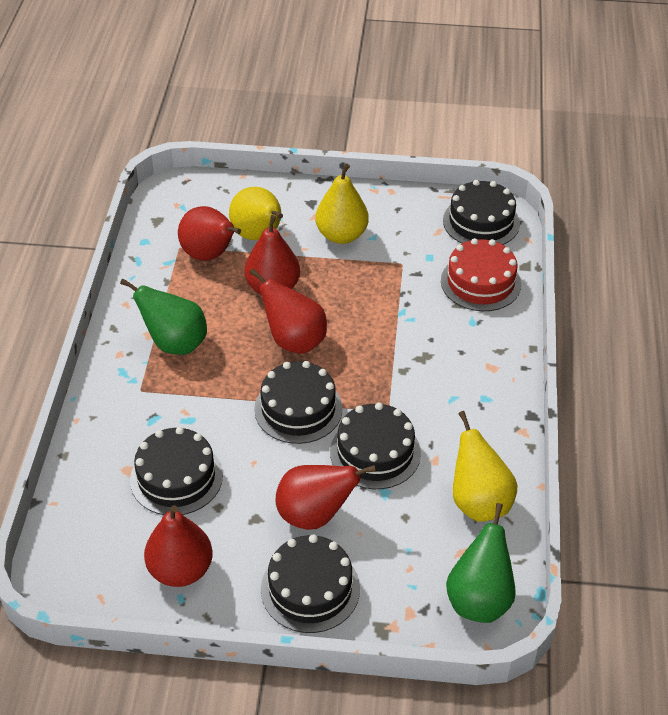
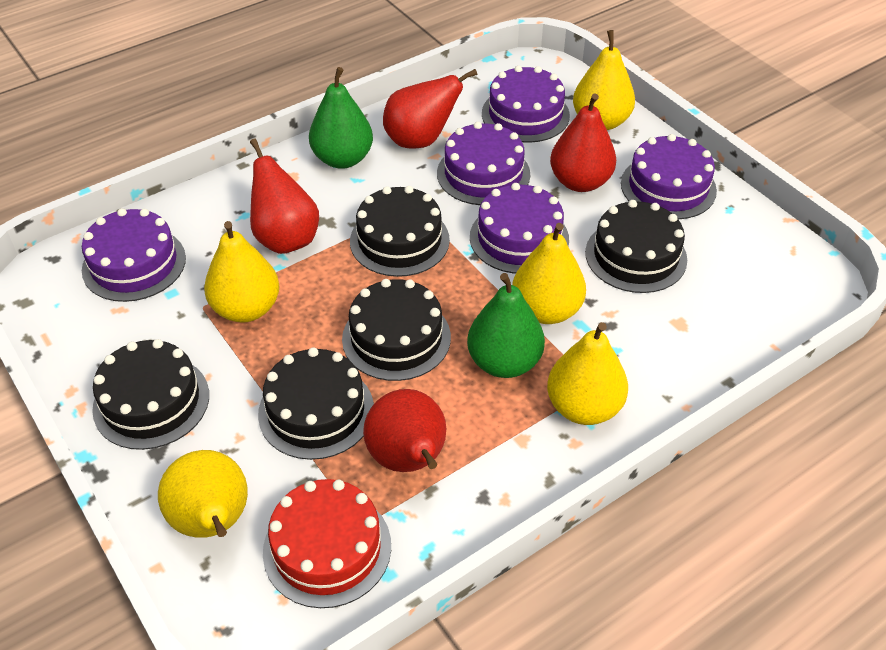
purple cake: 0 -> 5
red pear: 5 -> 4
yellow pear: 3 -> 5

